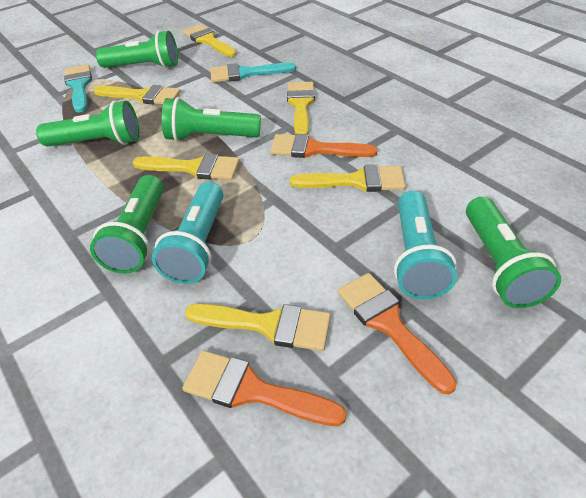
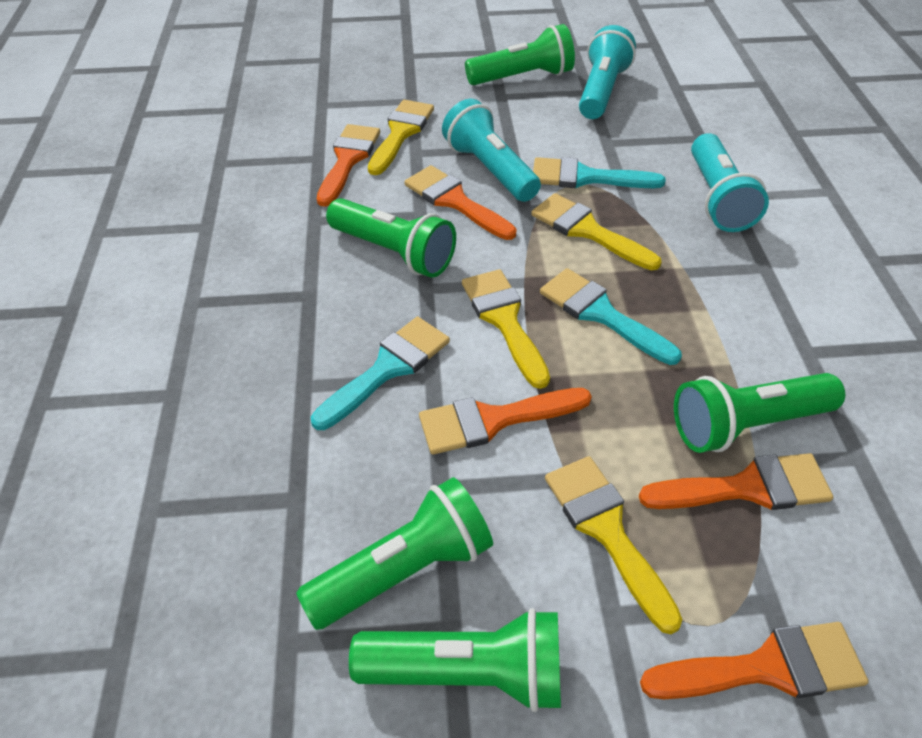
orange brush: 3 -> 5
turquoise brush: 2 -> 3
turquoise flashlight: 2 -> 3
yellow brush: 6 -> 4

